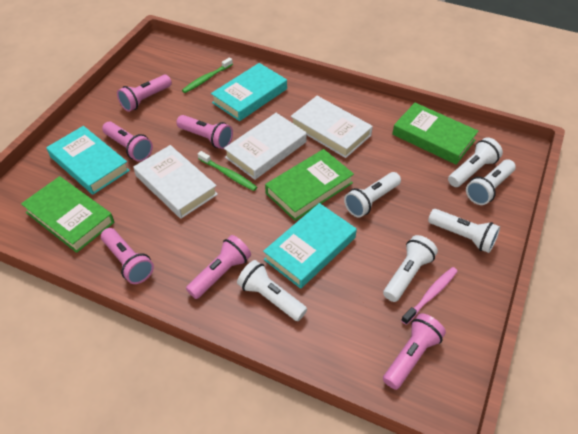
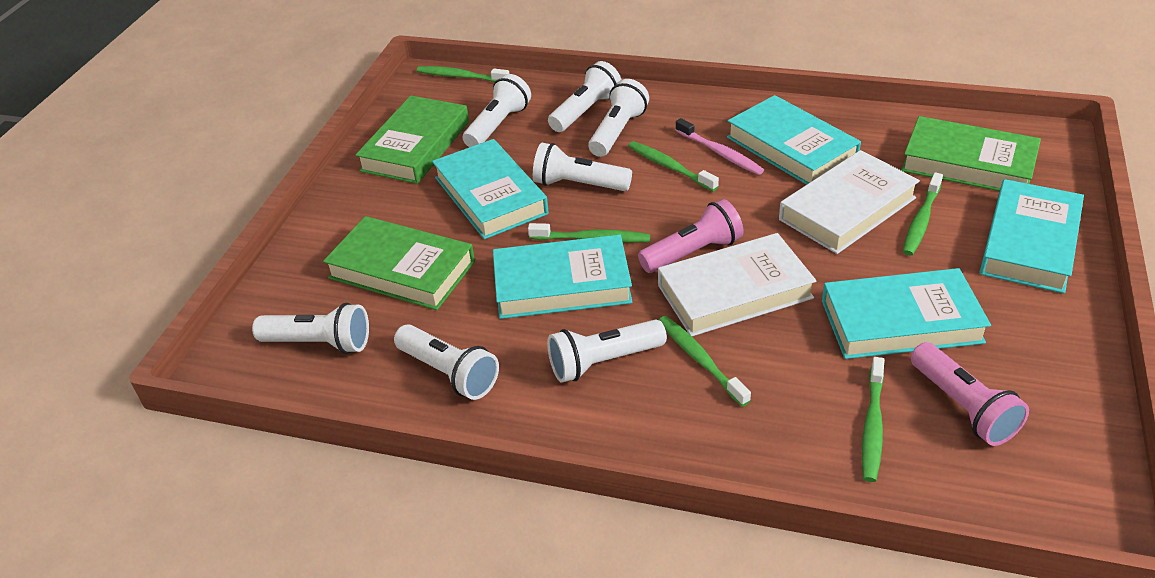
green toothbrush: 2 -> 6
pink flashlight: 6 -> 2
turquoise book: 3 -> 5
white book: 3 -> 2
white flashlight: 6 -> 7

